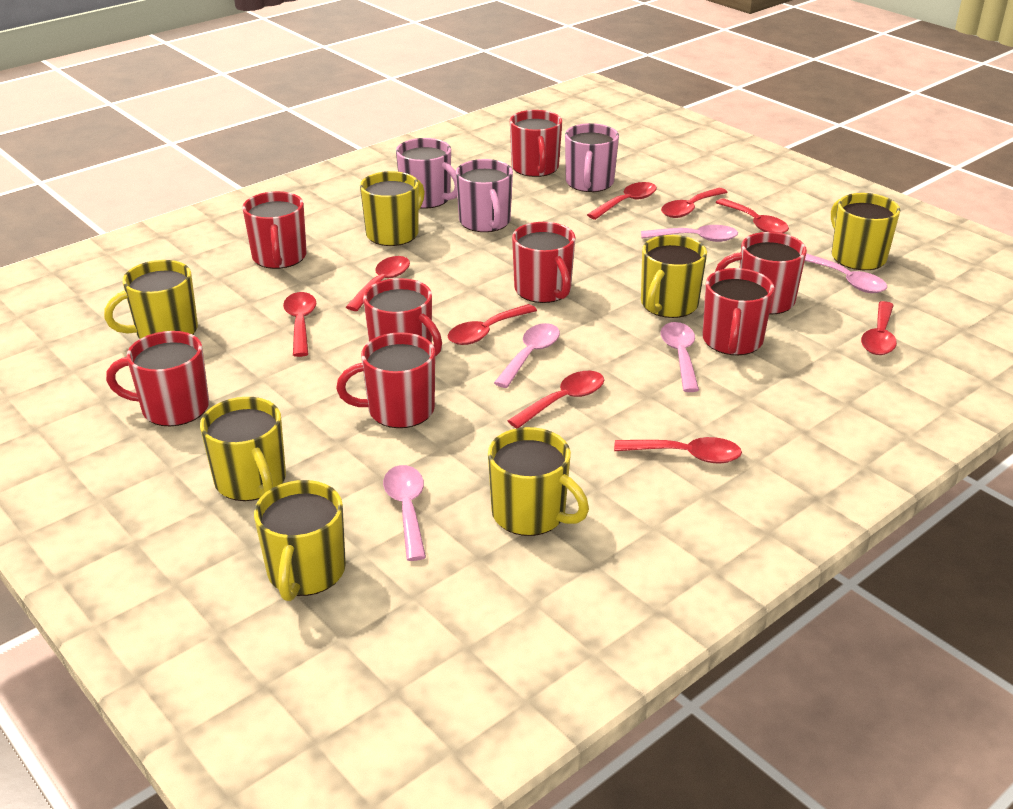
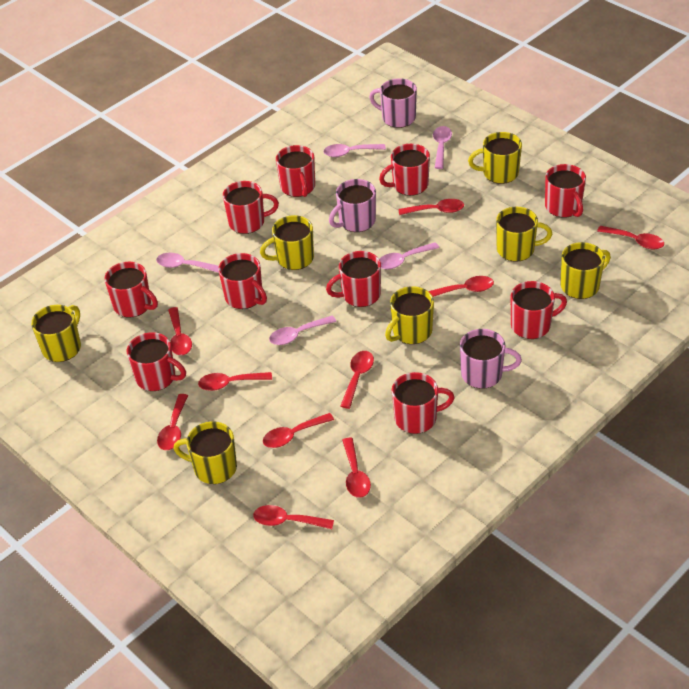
red mug: 8 -> 10
red spoon: 9 -> 10

